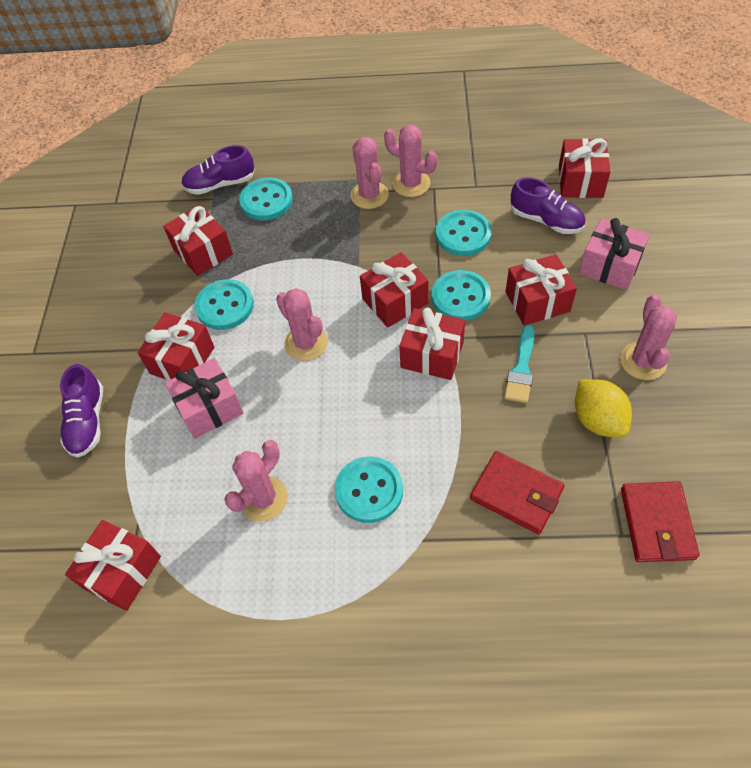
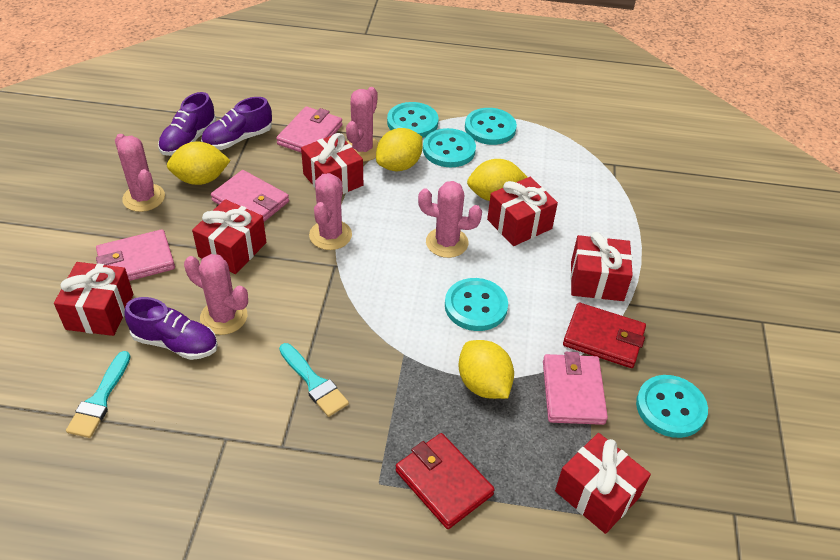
pink gift: 2 -> 0
pink wallet: 0 -> 4
red gift: 7 -> 6
turquoise brush: 1 -> 2
yellow lemon: 1 -> 4

